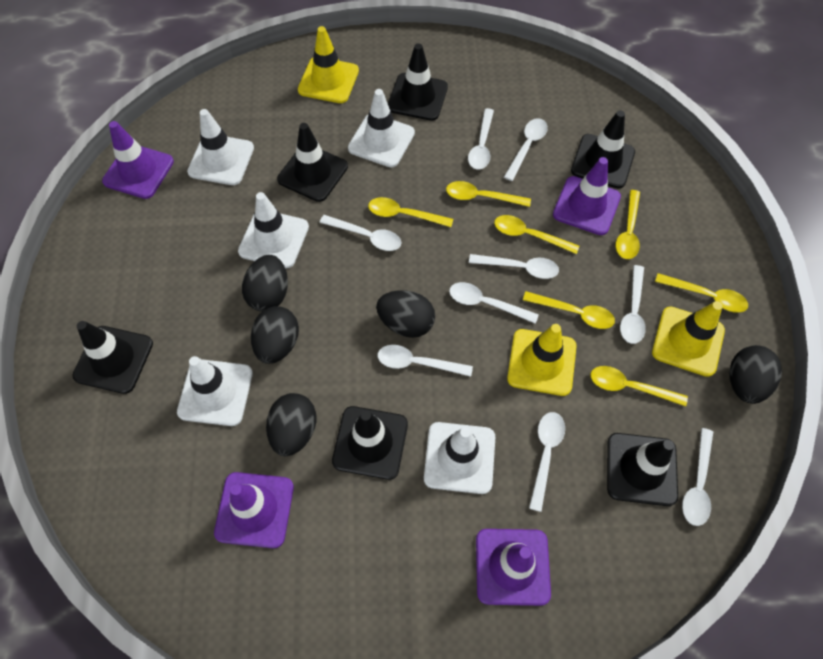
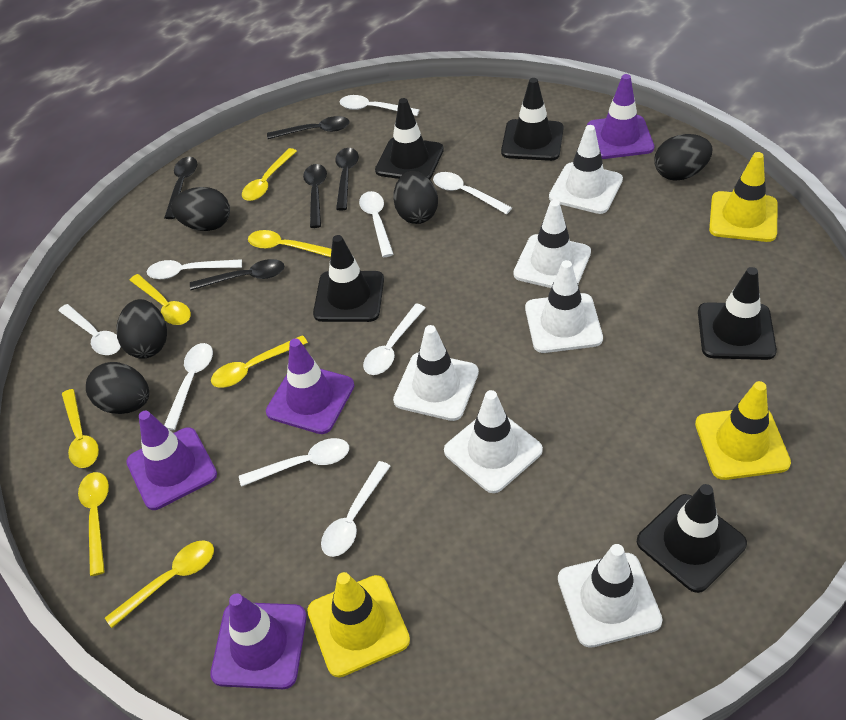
black spoon: 0 -> 5
black traffic cone: 6 -> 5
white traffic cone: 5 -> 6

